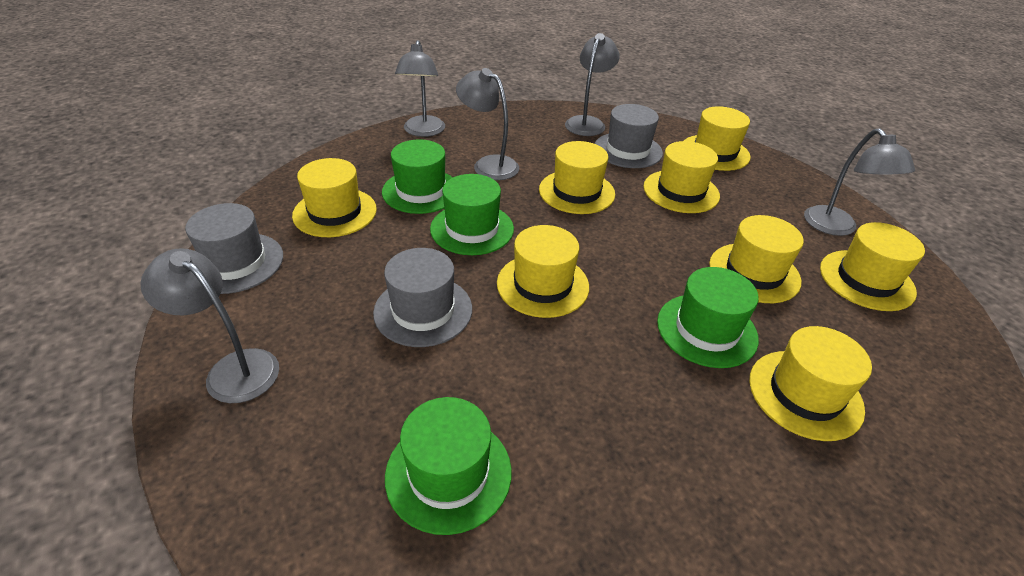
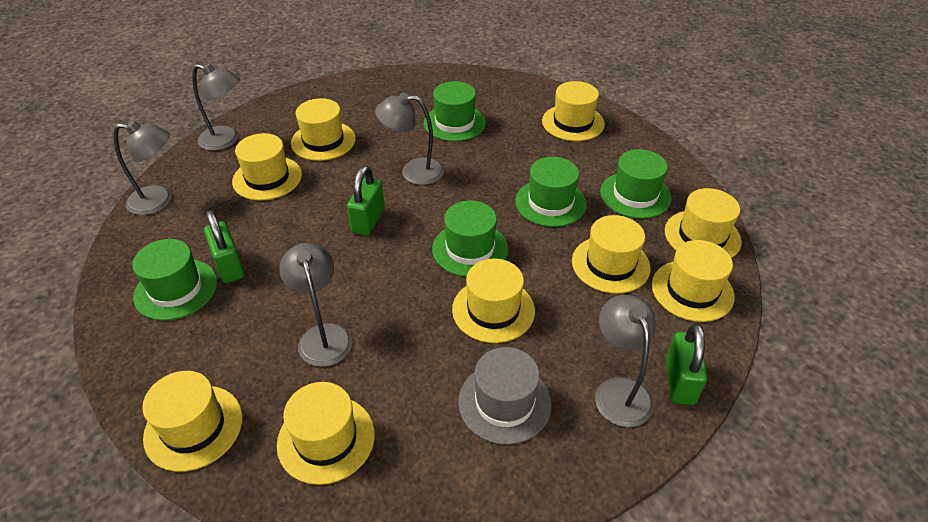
green hat: 4 -> 5
green padlock: 0 -> 3
grey hat: 3 -> 1
yellow hat: 8 -> 9

